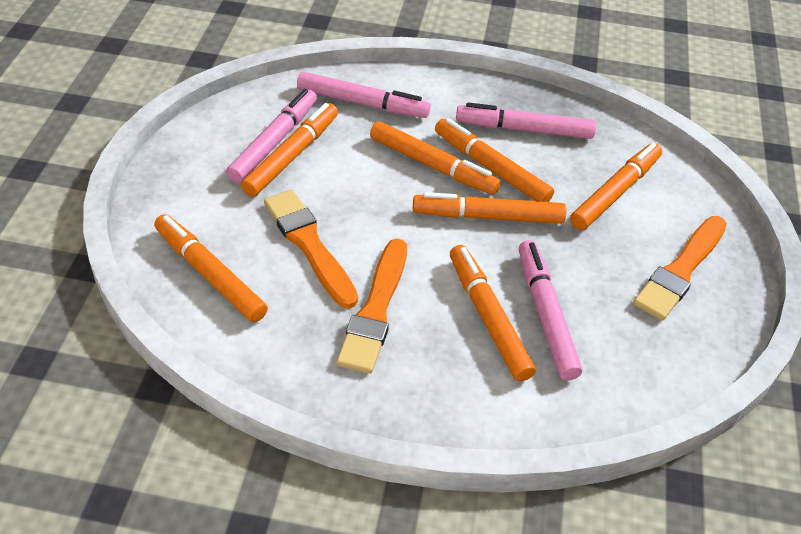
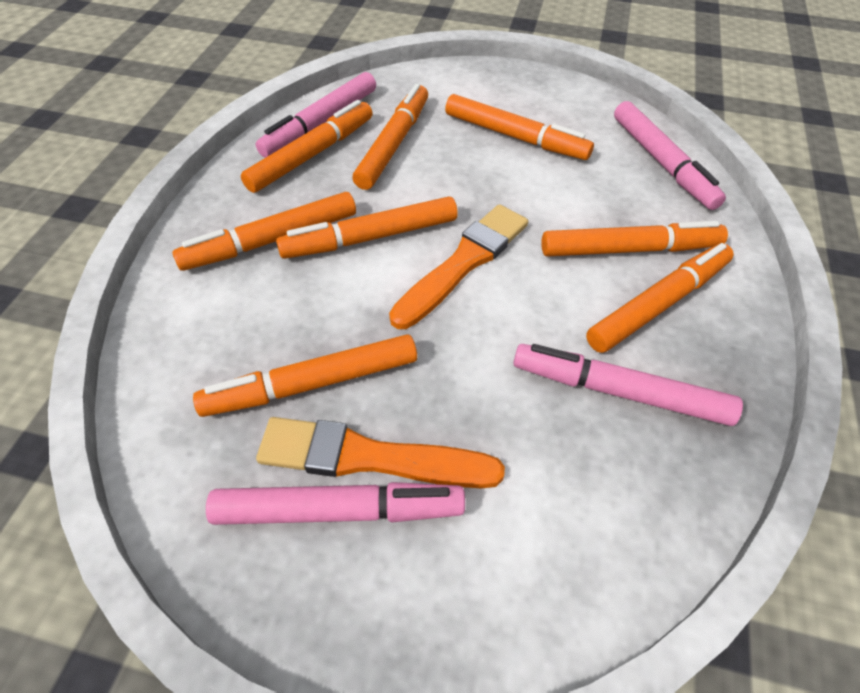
orange brush: 3 -> 2
orange marker: 7 -> 8

